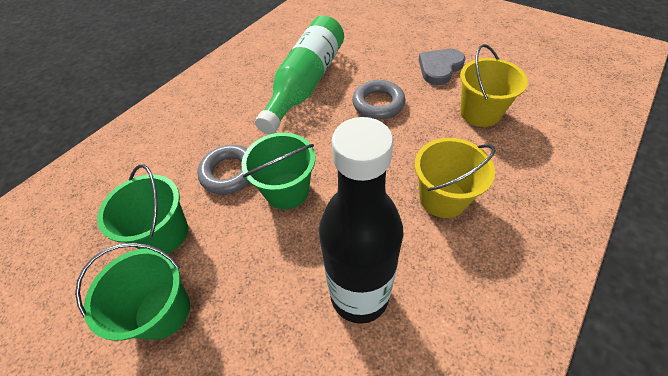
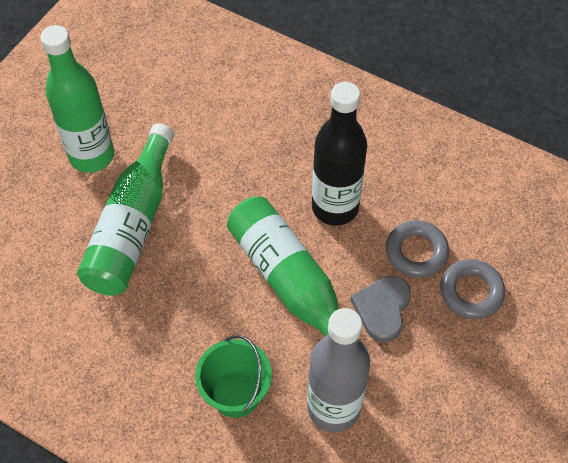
green bottle: 1 -> 3
green bucket: 3 -> 1
grey bottle: 0 -> 1
yellow bucket: 2 -> 0

